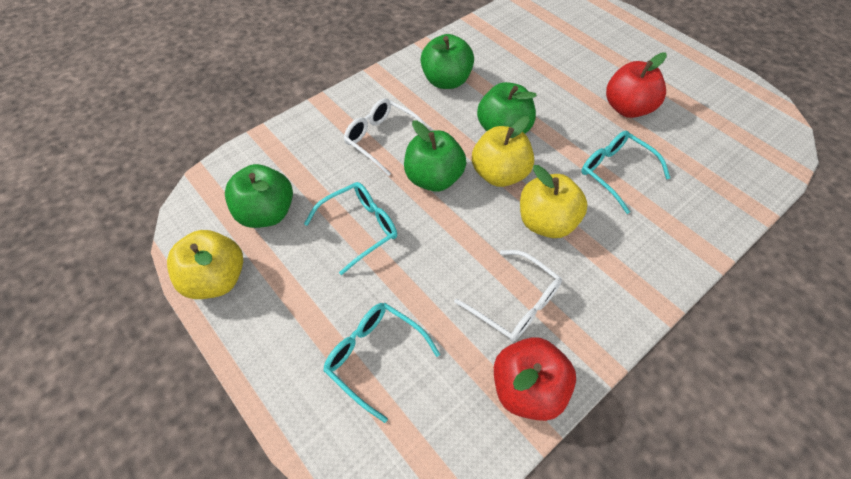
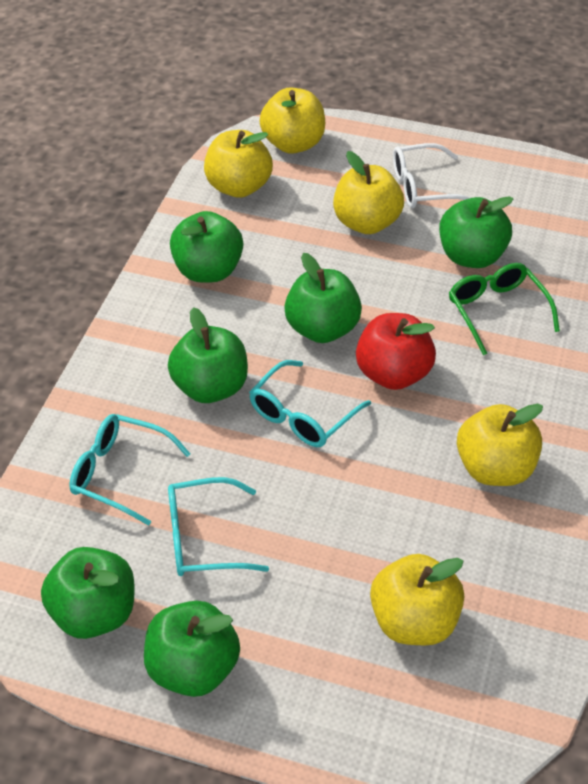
green apple: 4 -> 6
green glasses: 0 -> 1
red apple: 2 -> 1
white glasses: 2 -> 1
yellow apple: 3 -> 5

